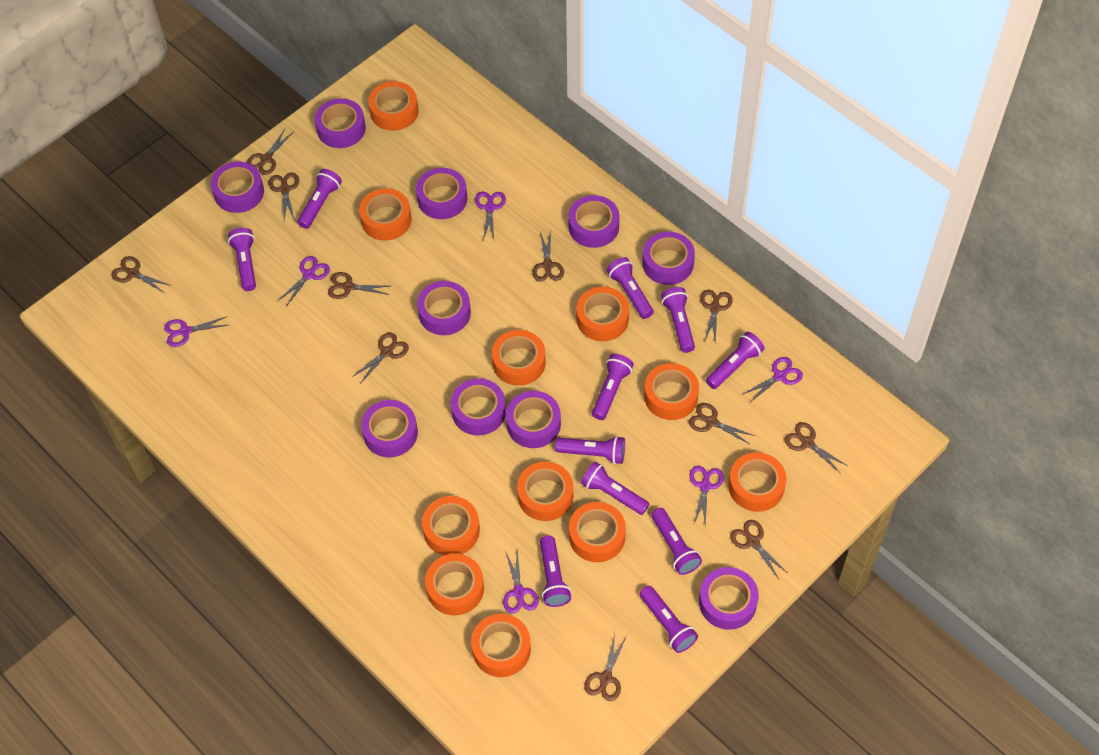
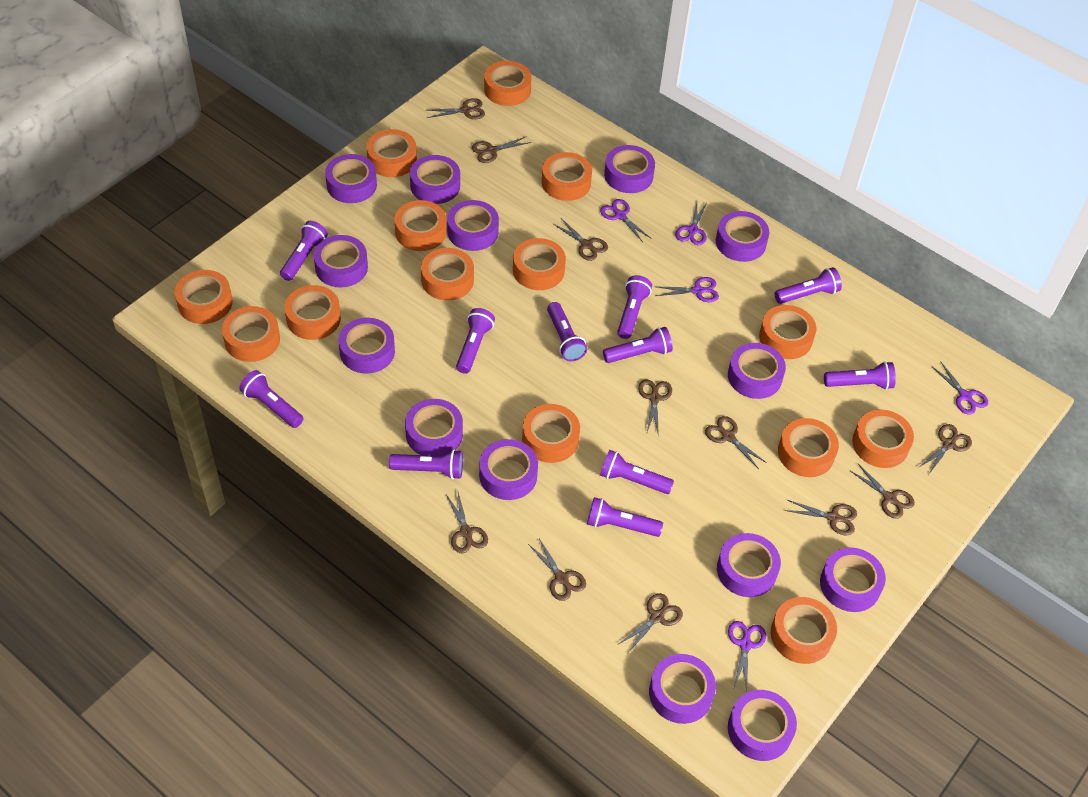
orange tape: 11 -> 14
purple scissors: 6 -> 5
purple tape: 10 -> 14

